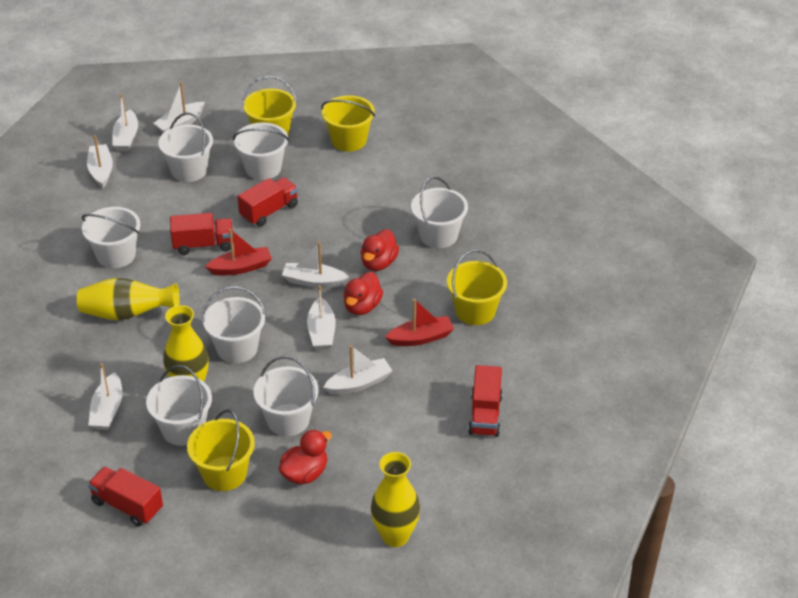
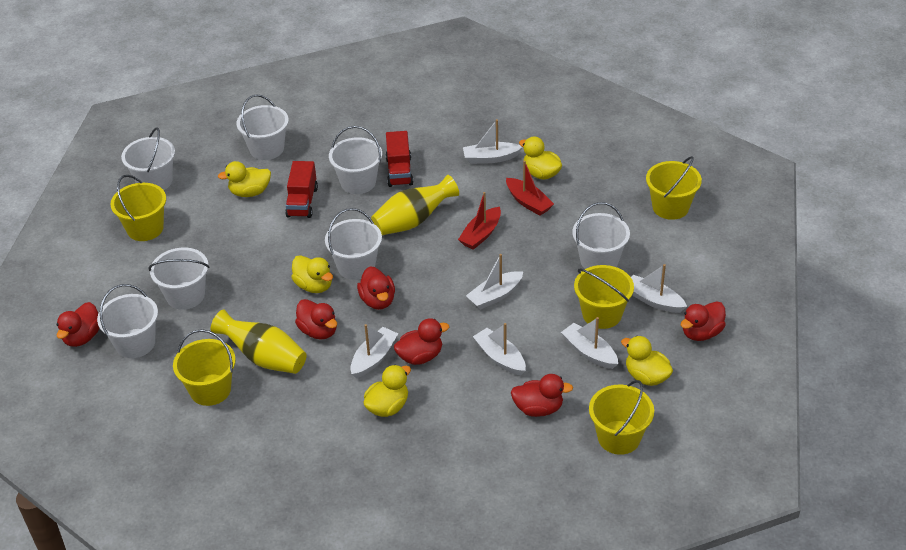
red duck: 3 -> 6
red truck: 4 -> 2
white boat: 7 -> 6
yellow bucket: 4 -> 5
yellow duck: 0 -> 5
yellow vase: 3 -> 2

